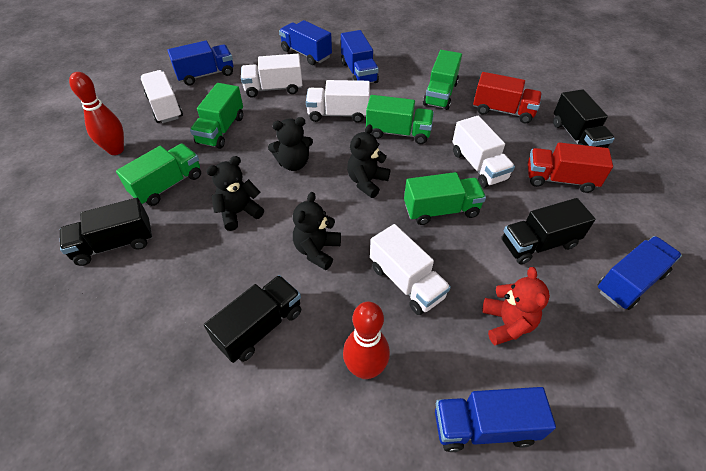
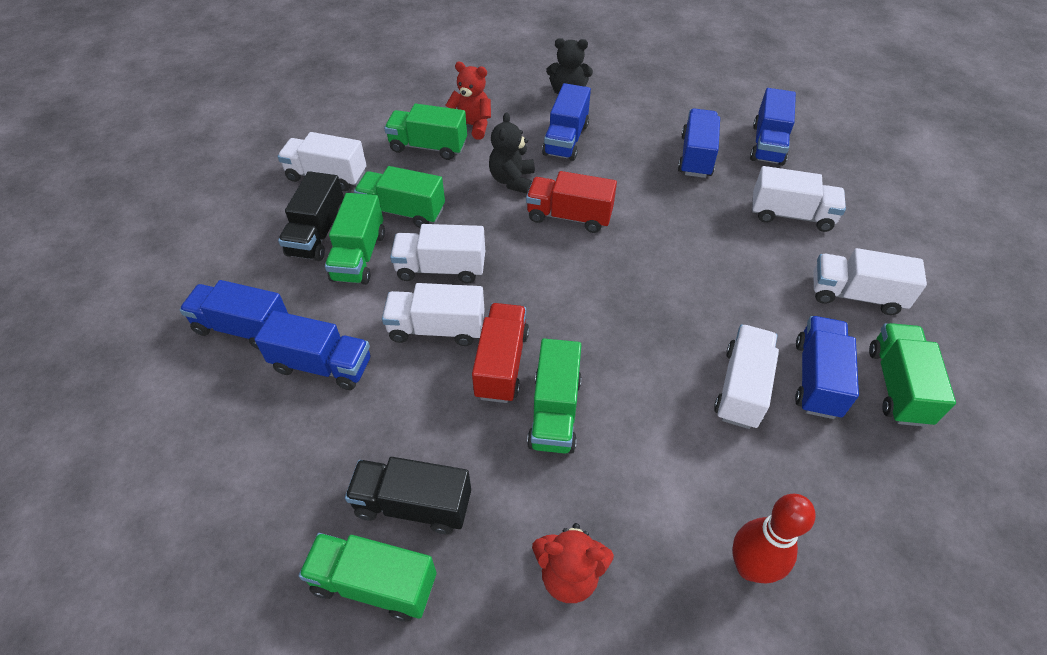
black teddy bear: 4 -> 2
black truck: 4 -> 2
blue truck: 5 -> 6
green truck: 5 -> 6
red bowling pin: 2 -> 1
red teddy bear: 1 -> 2
white truck: 5 -> 6

